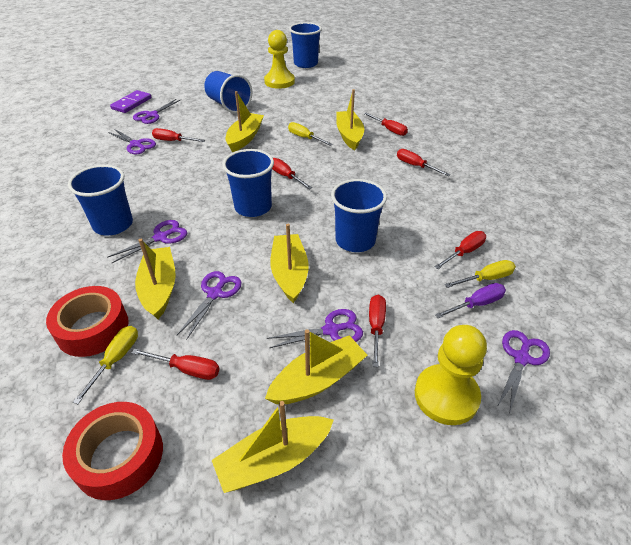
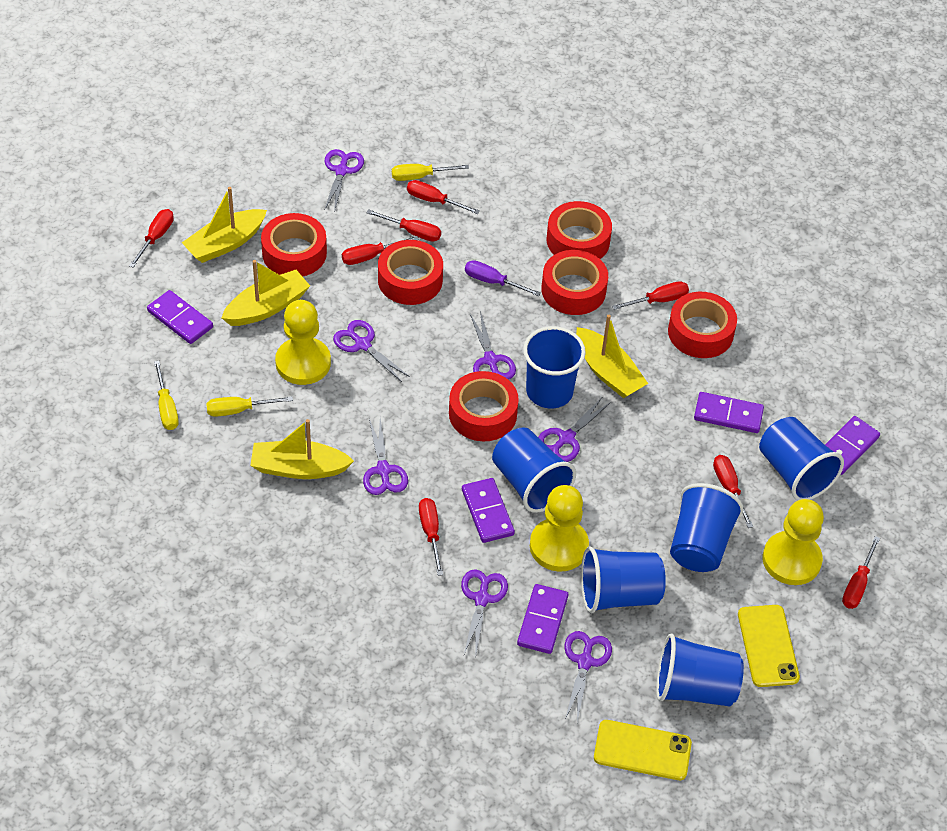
blue cup: 5 -> 6
purple domino: 1 -> 5
purple scissors: 6 -> 7
red screwdriver: 7 -> 8
red tape: 2 -> 6
yellow boat: 6 -> 4
yellow pawn: 2 -> 3
yellow phone: 0 -> 2

